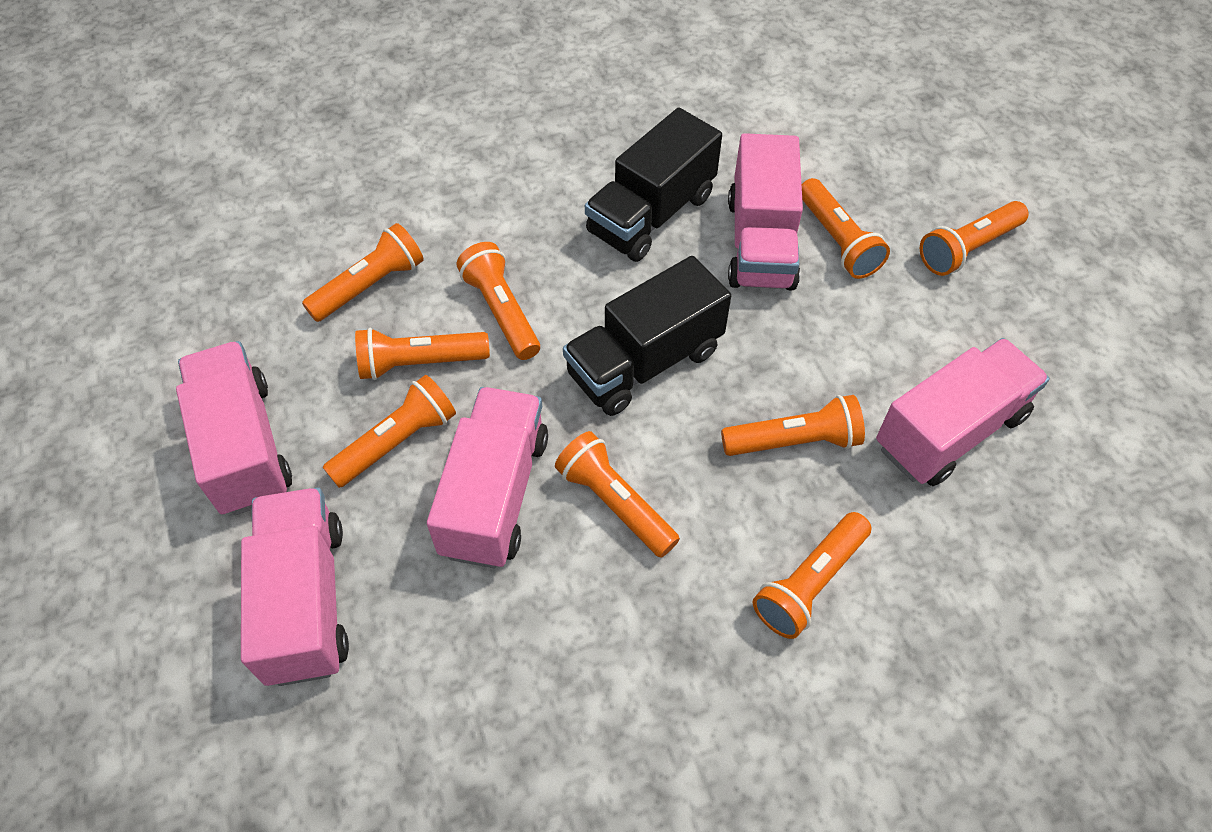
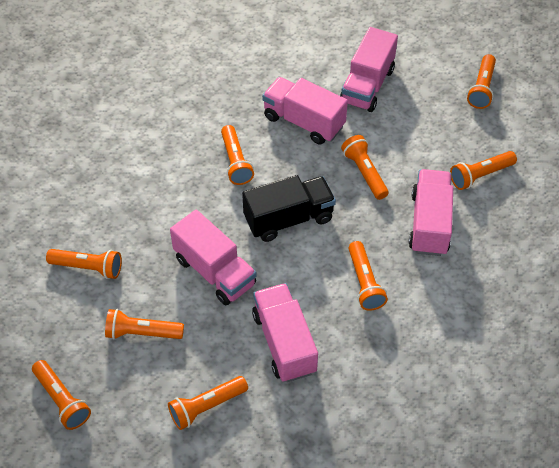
black truck: 2 -> 1

